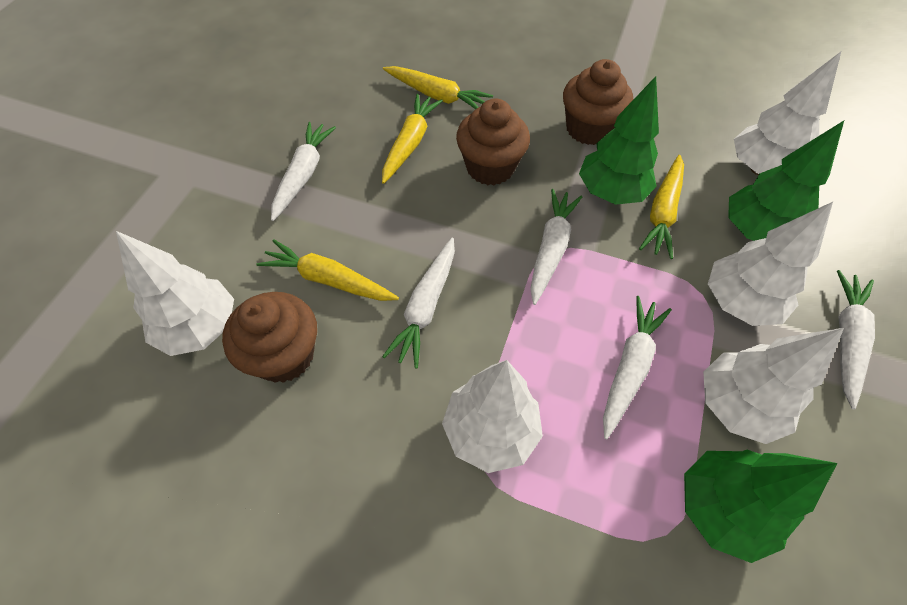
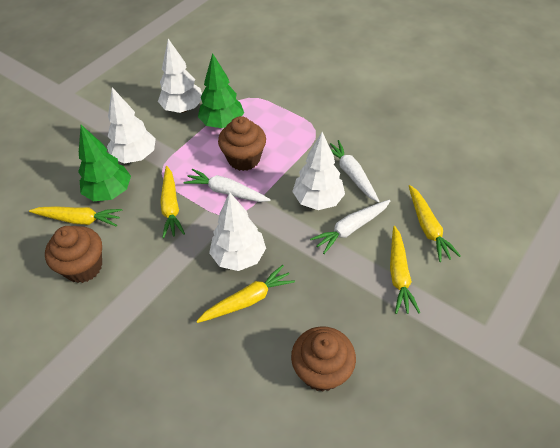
green tree: 3 -> 2
white carrot: 5 -> 3
white tree: 5 -> 4
yellow carrot: 4 -> 5

